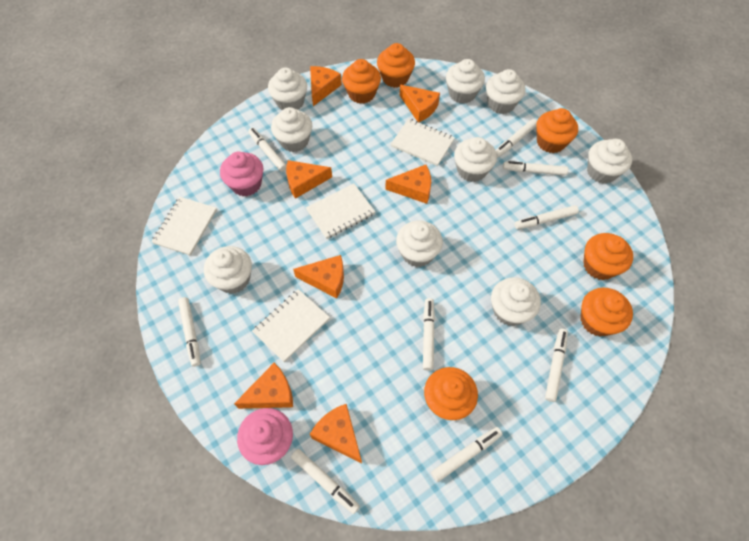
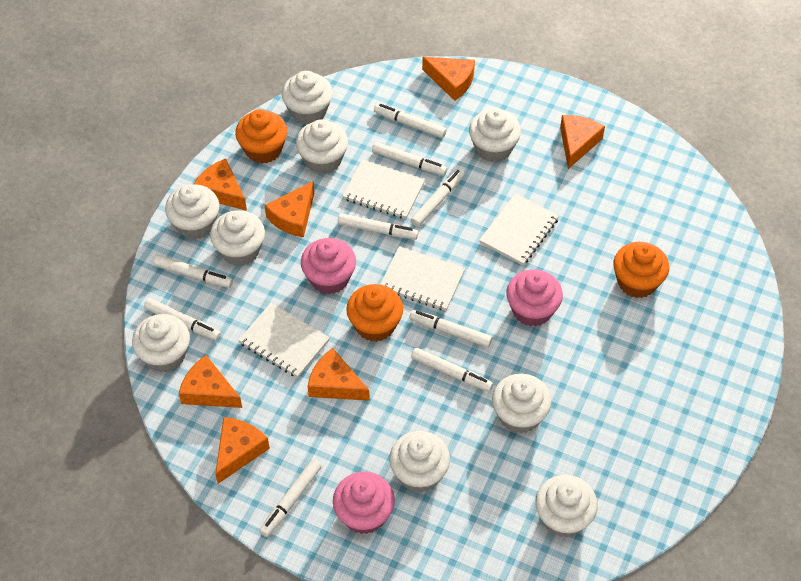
orange cupcake: 6 -> 3
pink cupcake: 2 -> 3

